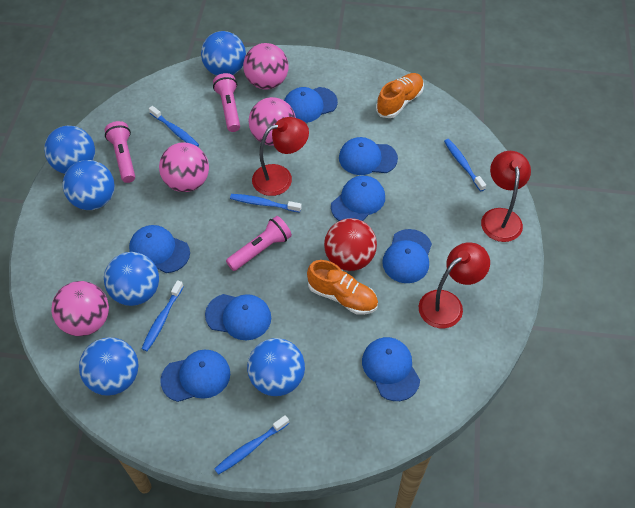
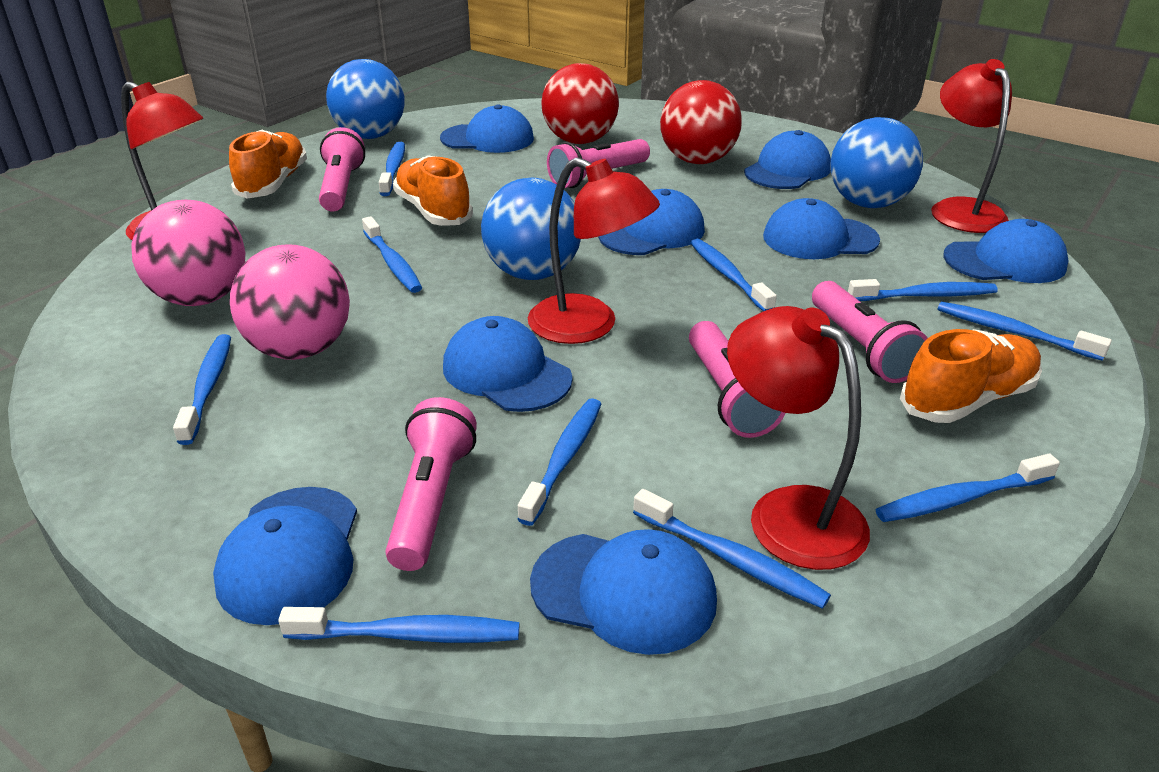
blue ball: 6 -> 3
blue toothbrush: 5 -> 10
orange shoe: 2 -> 3
pink ball: 4 -> 2
pink flashlight: 3 -> 5
red ball: 1 -> 2
red lamp: 3 -> 4

